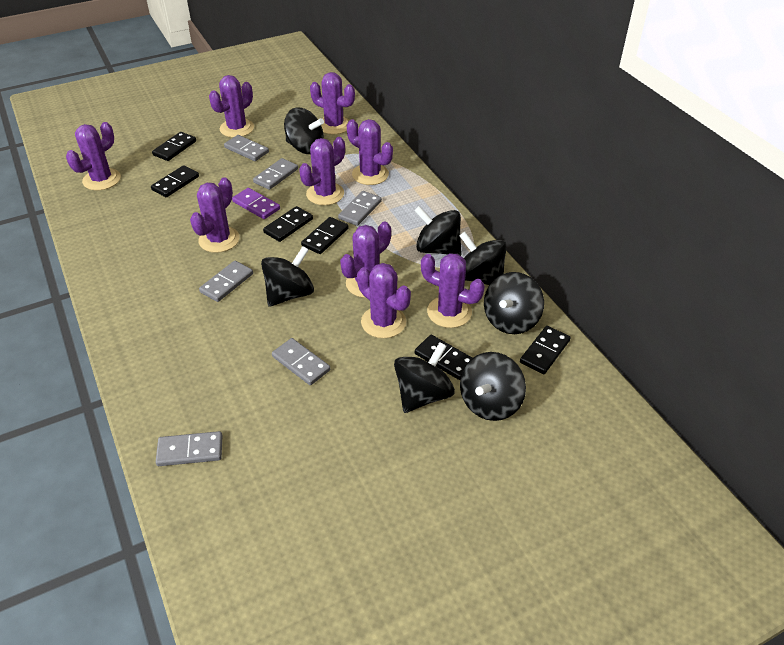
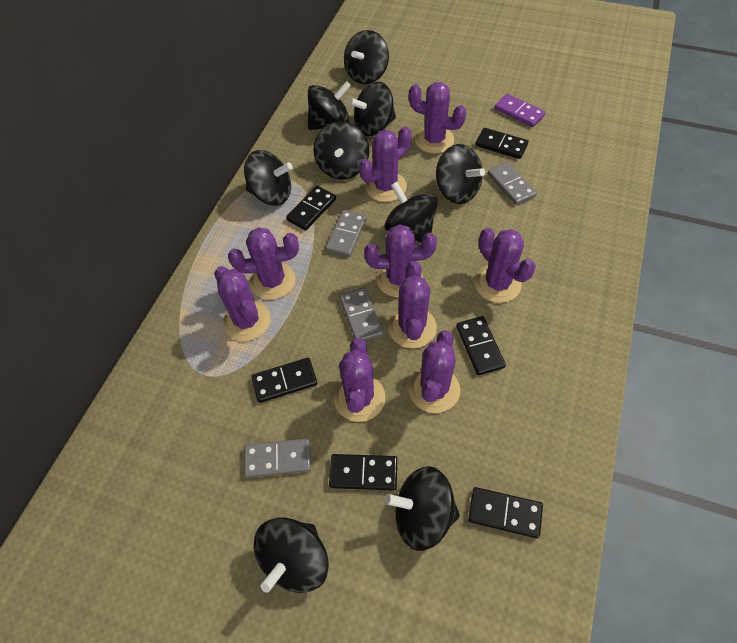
black spinning top: 7 -> 9
grey domino: 6 -> 4

